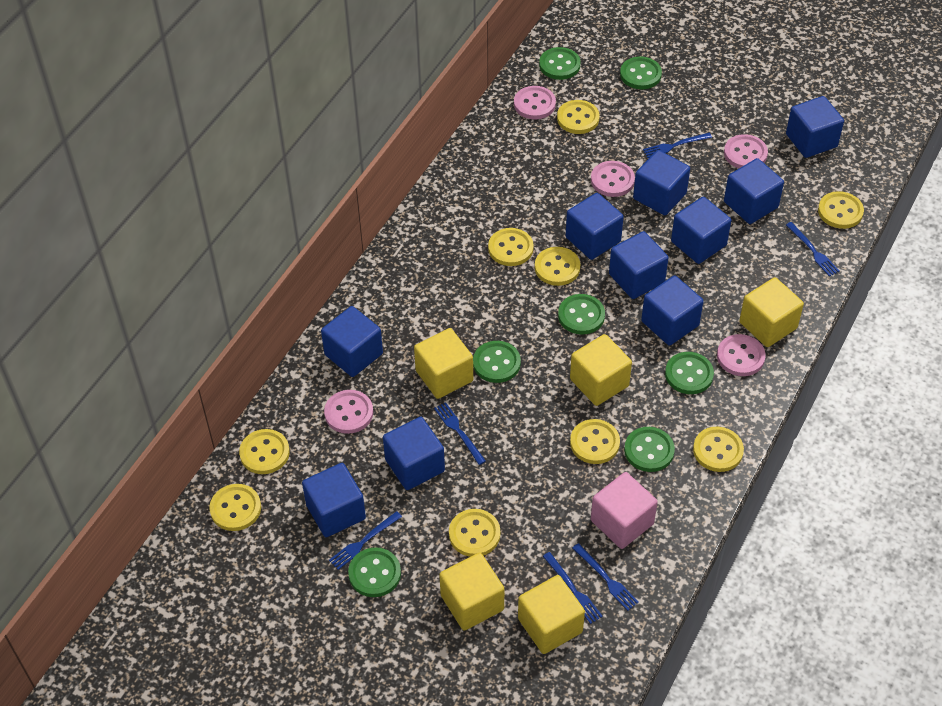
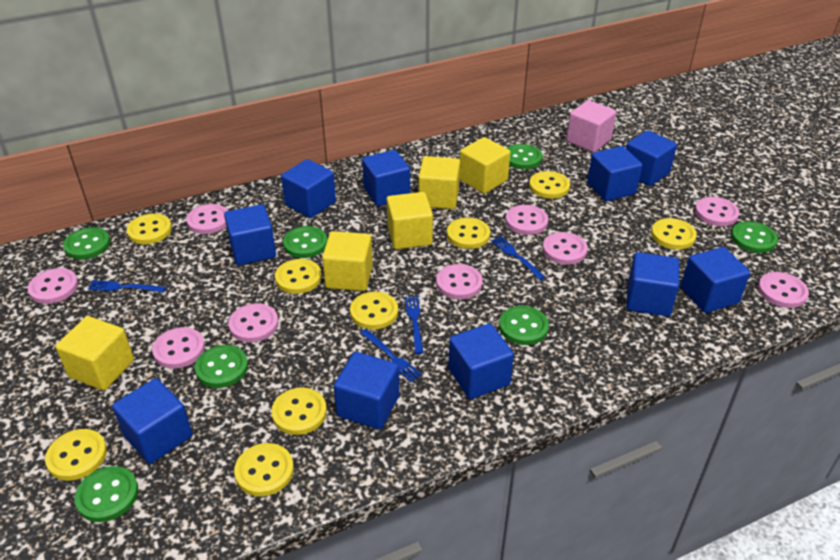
blue fork: 6 -> 4
pink button: 5 -> 9

